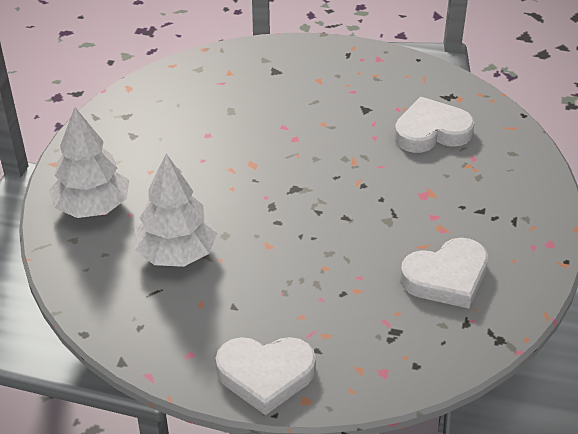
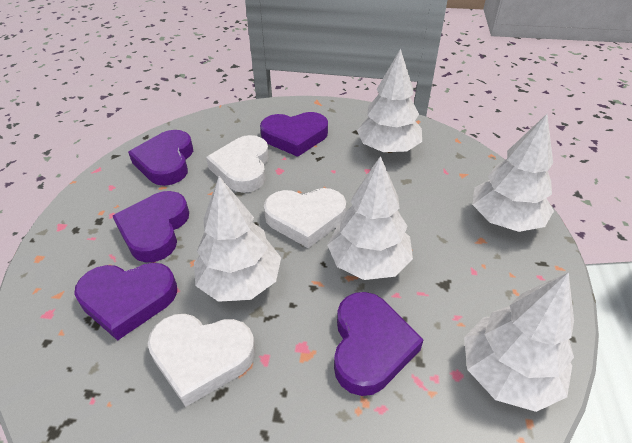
purple heart: 0 -> 5
white tree: 2 -> 5

